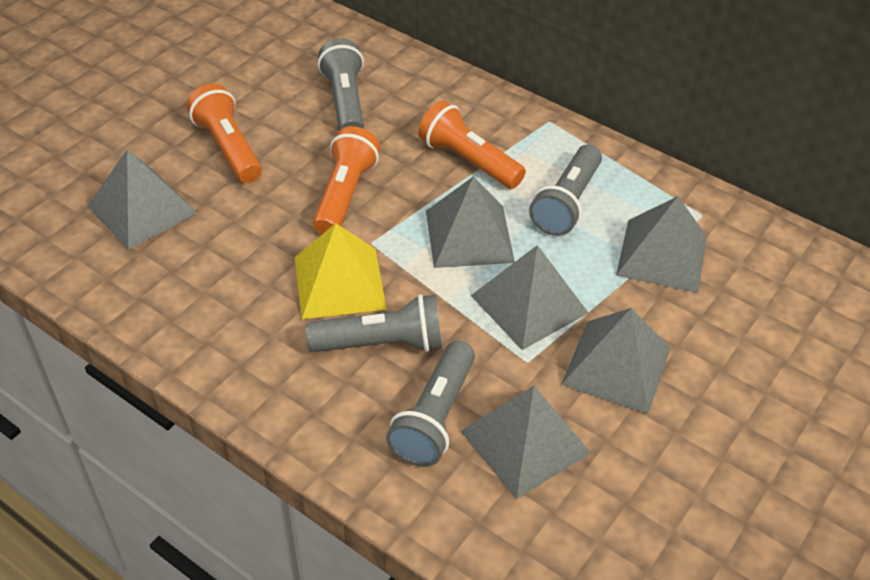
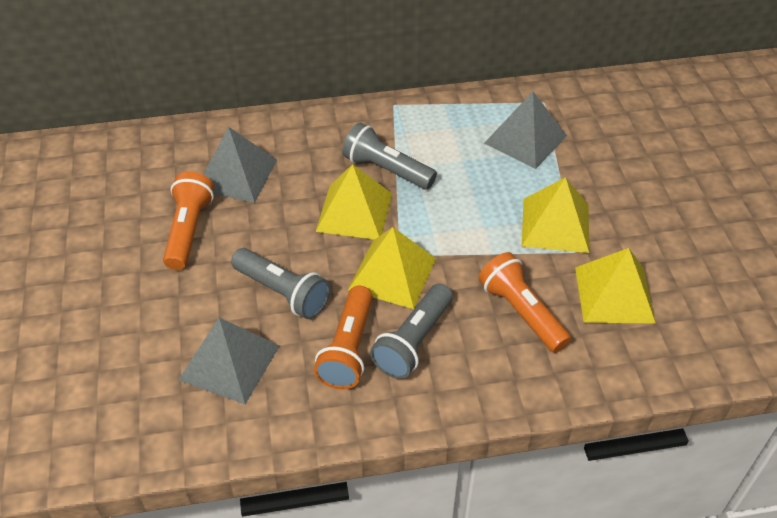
grey flashlight: 4 -> 3
grey pyramid: 6 -> 3
yellow pyramid: 1 -> 4

